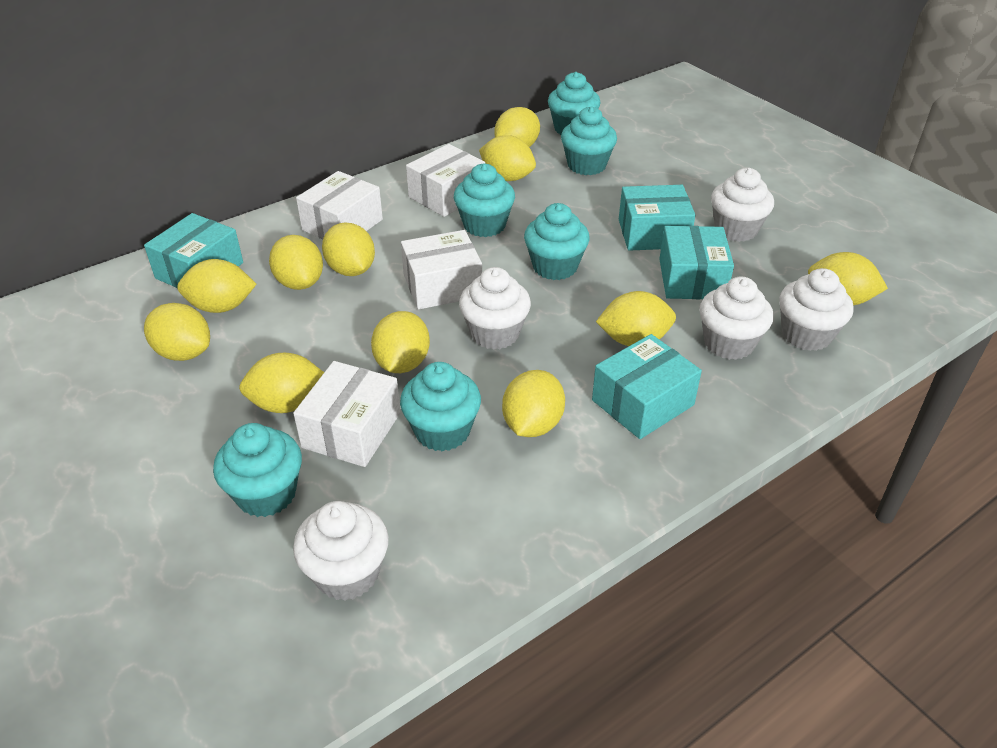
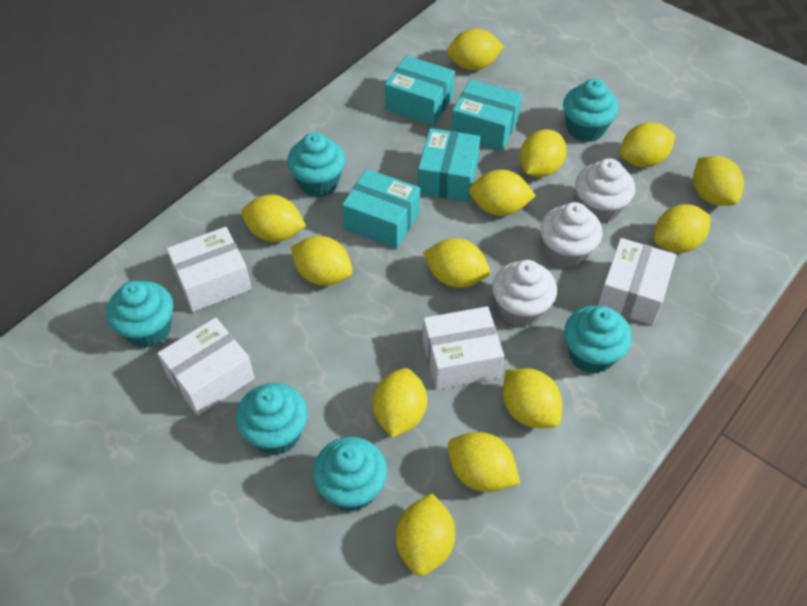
white cupcake: 5 -> 3
yellow lemon: 11 -> 13

